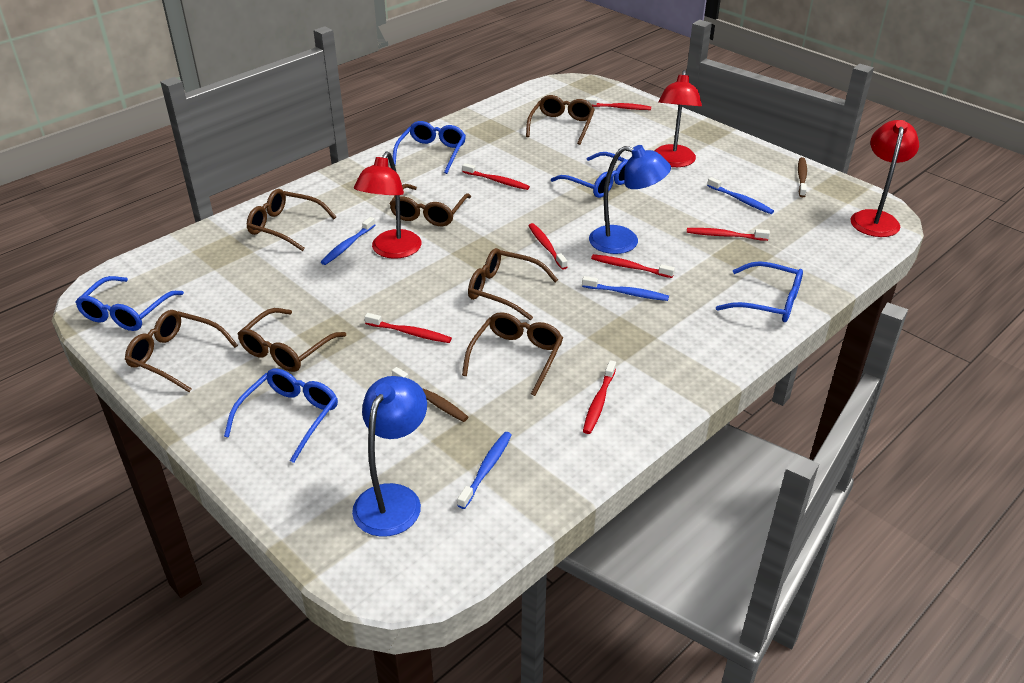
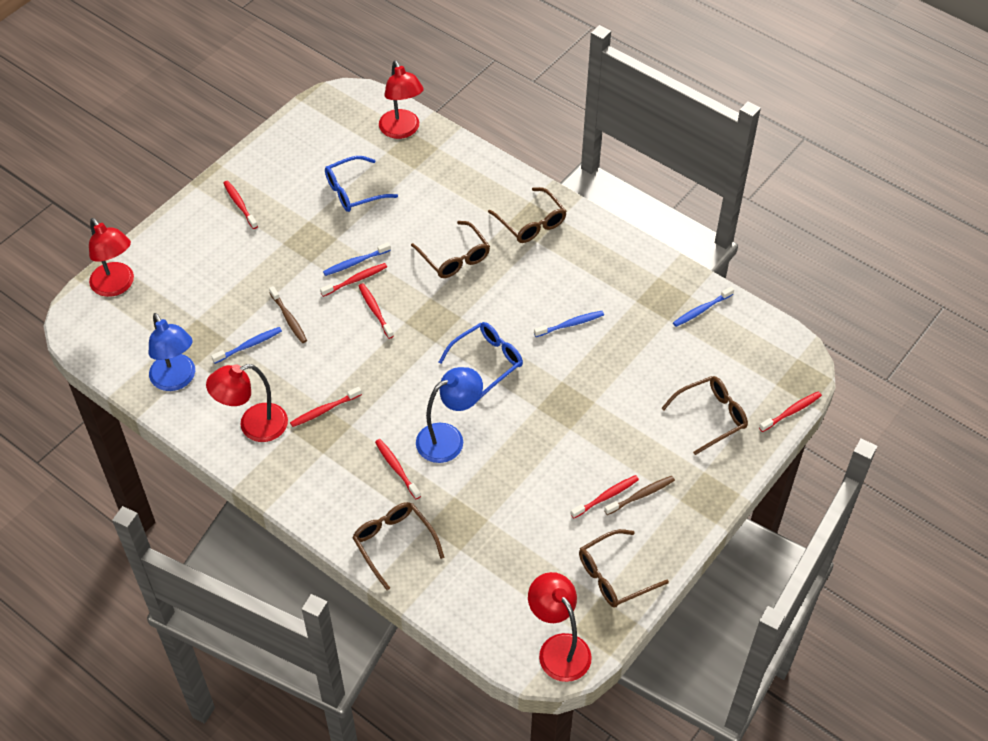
blue glasses: 5 -> 2
brown glasses: 7 -> 5
red lamp: 3 -> 4

